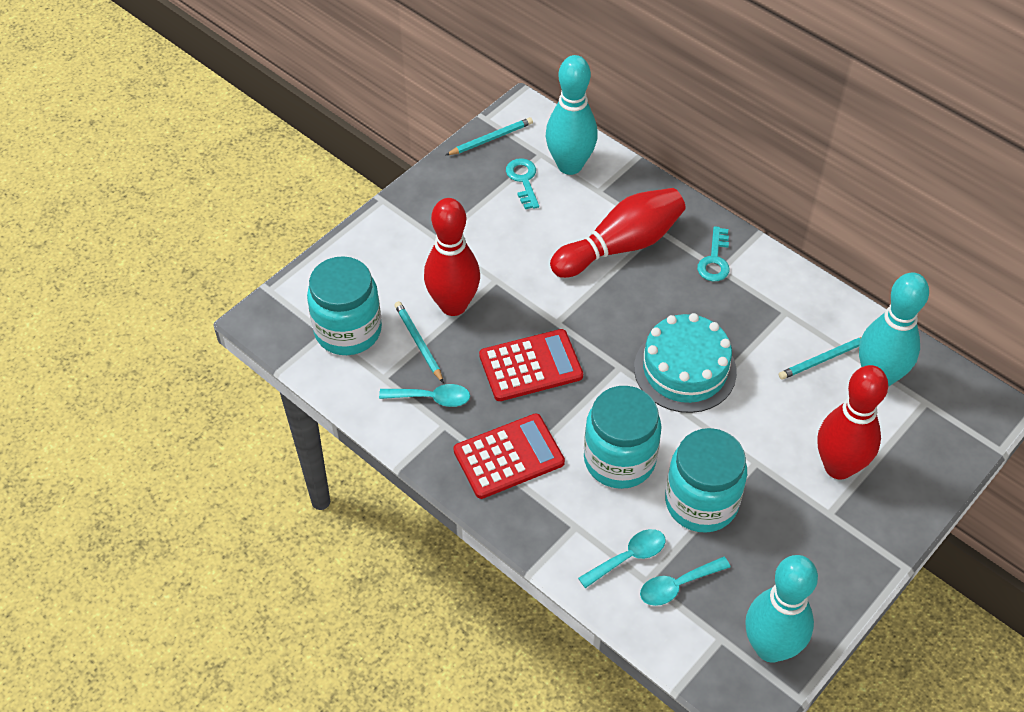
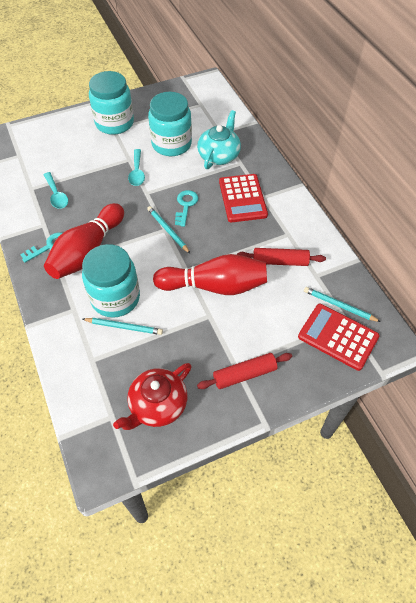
red bowling pin: 3 -> 2
red rolling pin: 0 -> 2
red teapot: 0 -> 1
turquoise bowling pin: 3 -> 0
turquoise cake: 1 -> 0
turquoise spoon: 3 -> 2
turquoise teapot: 0 -> 1

